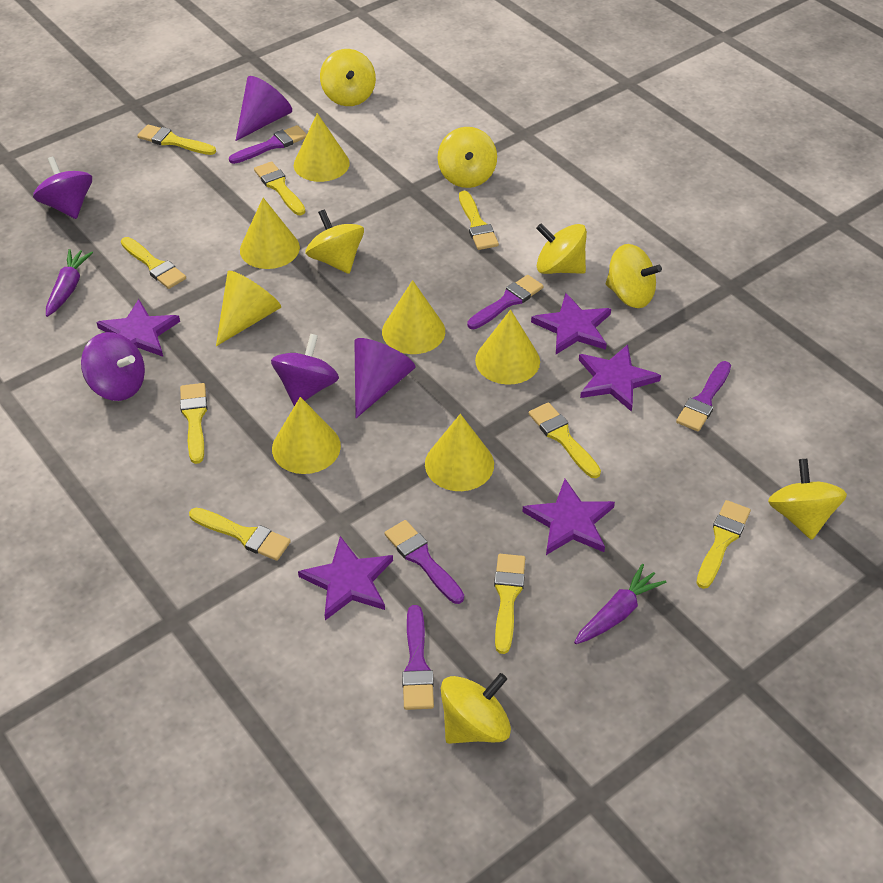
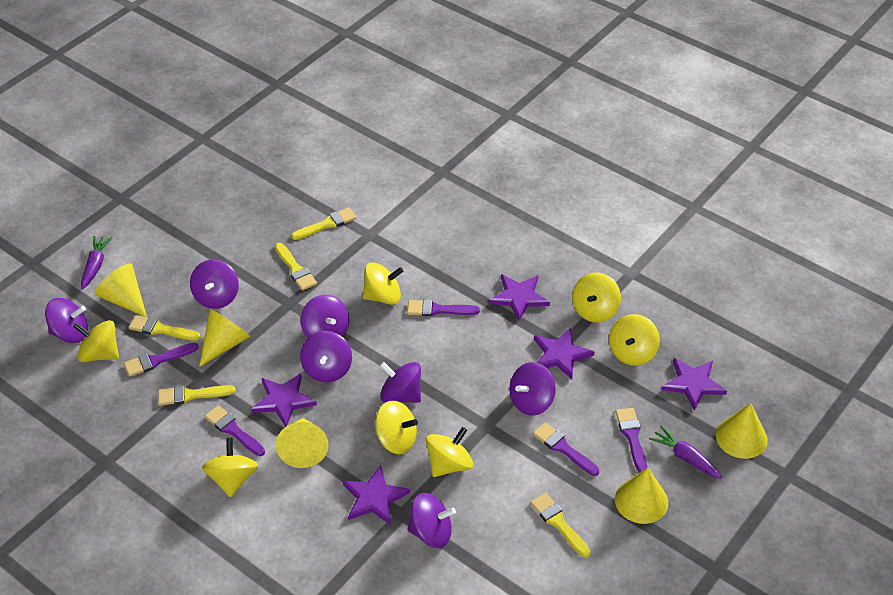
purple cone: 2 -> 0
purple spinning top: 3 -> 7
yellow brush: 9 -> 5
yellow cone: 7 -> 5

